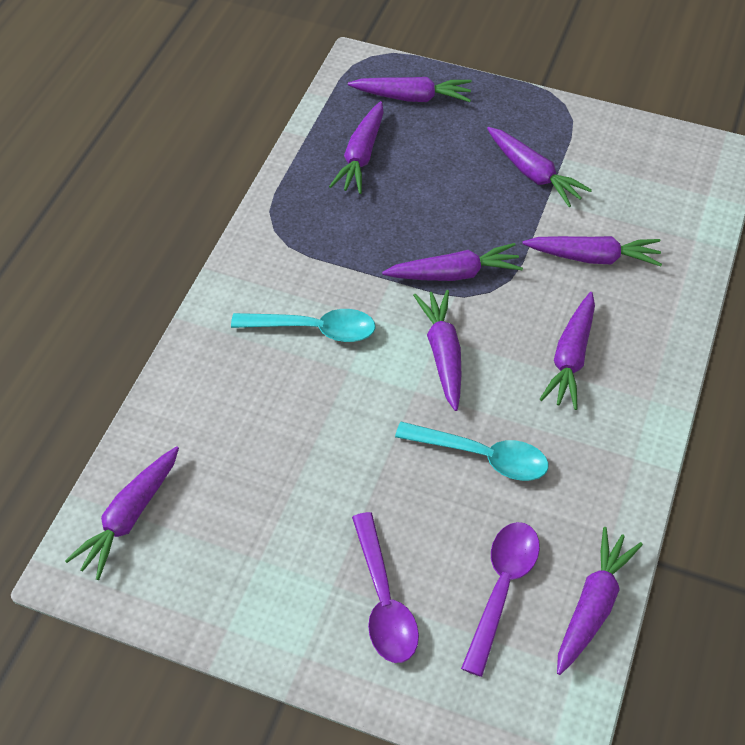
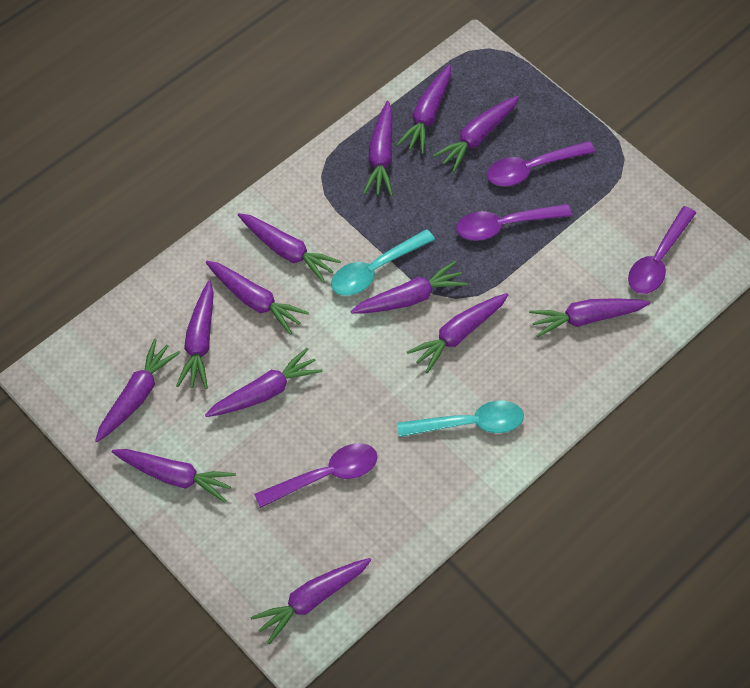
purple carrot: 9 -> 13
purple spoon: 2 -> 4

